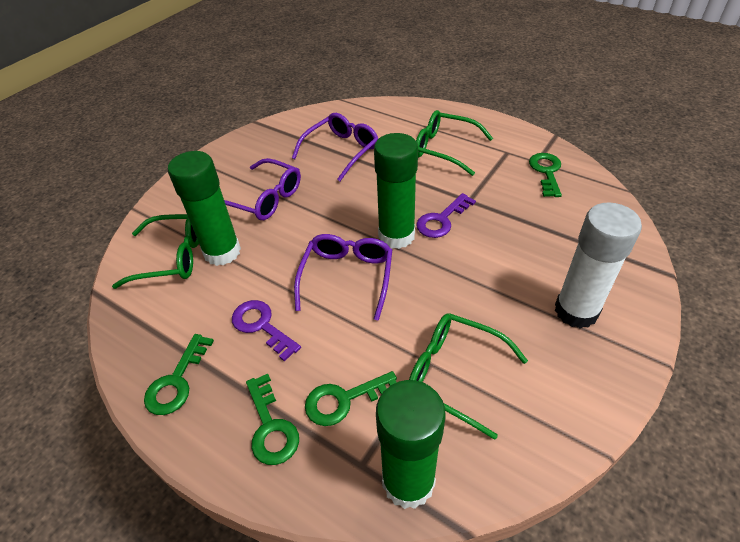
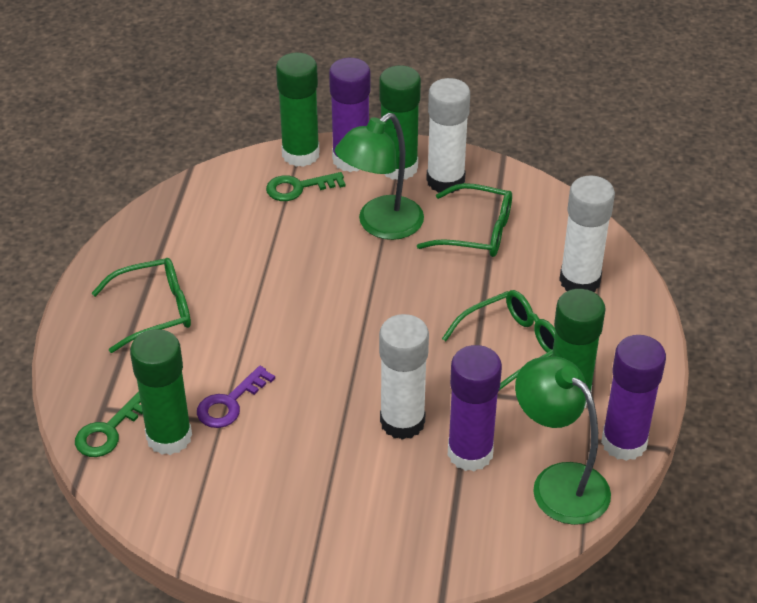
green glue stick: 3 -> 4
green key: 4 -> 2
green lamp: 0 -> 2
purple glasses: 3 -> 0
purple glue stick: 0 -> 3
purple key: 2 -> 1
white glue stick: 1 -> 3

